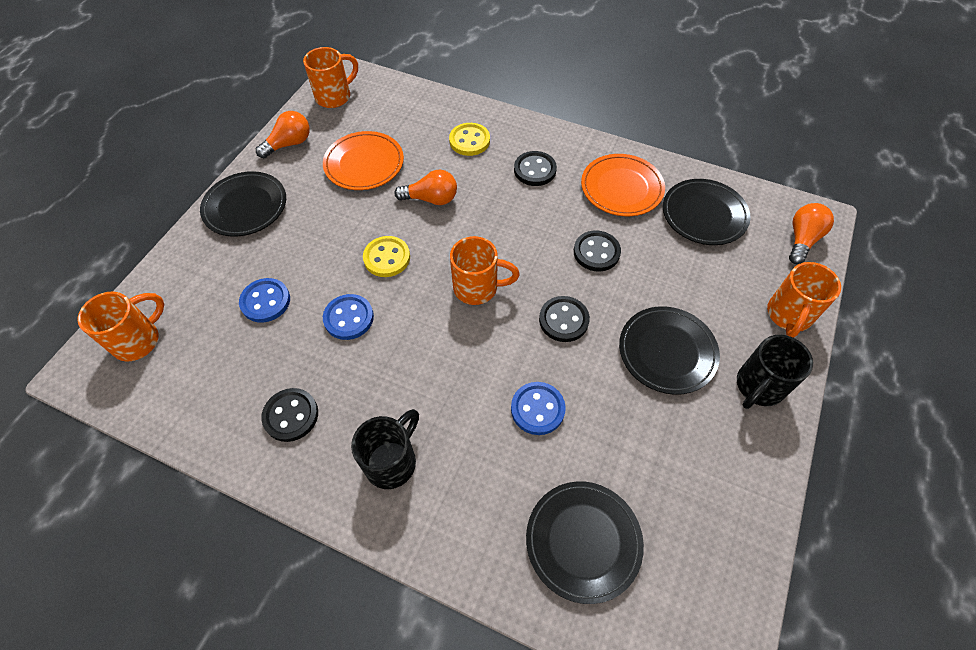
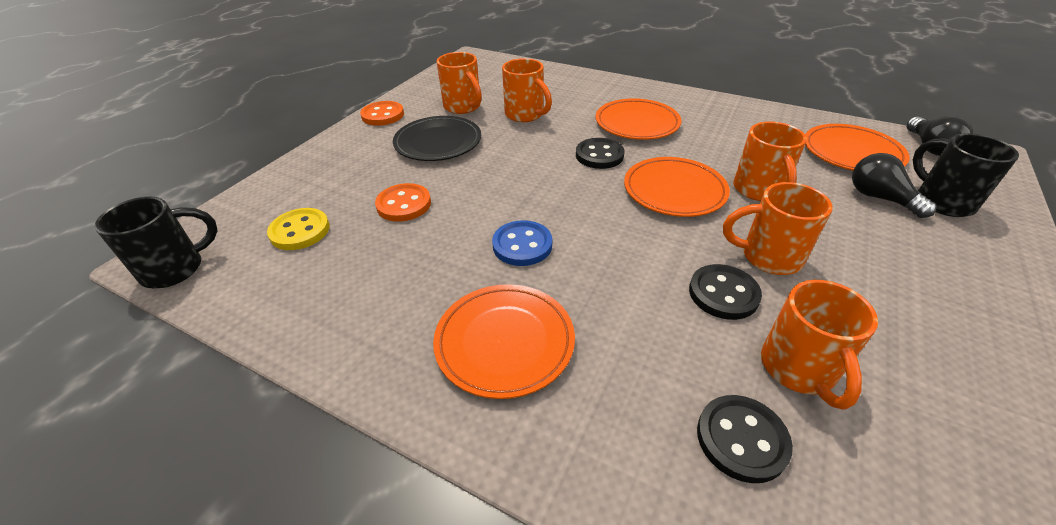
black button: 4 -> 3
black light bulb: 0 -> 2
black plate: 4 -> 1
blue button: 3 -> 1
orange button: 0 -> 2
orange light bulb: 3 -> 0
orange mug: 4 -> 5
orange plate: 2 -> 4
yellow button: 2 -> 1

